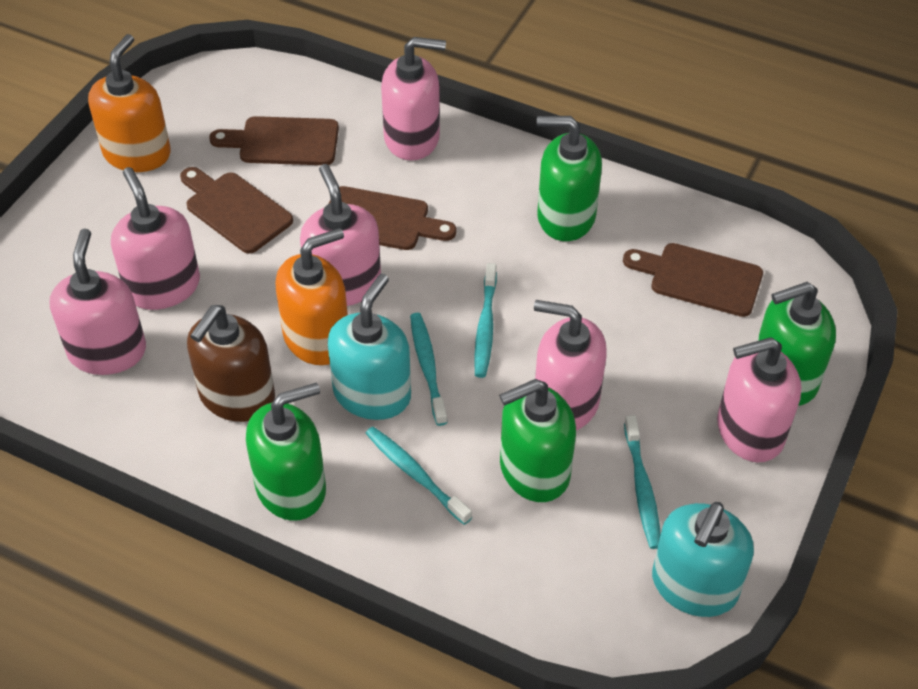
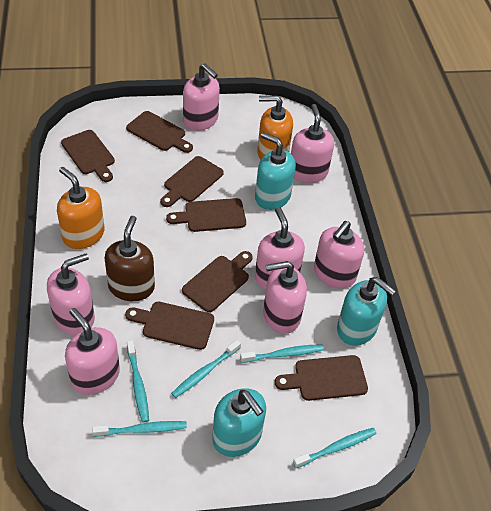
brown cutting board: 4 -> 7
green soap dispenser: 4 -> 0
pink soap dispenser: 6 -> 7
turquoise soap dispenser: 2 -> 3
turquoise toothbrush: 4 -> 5

